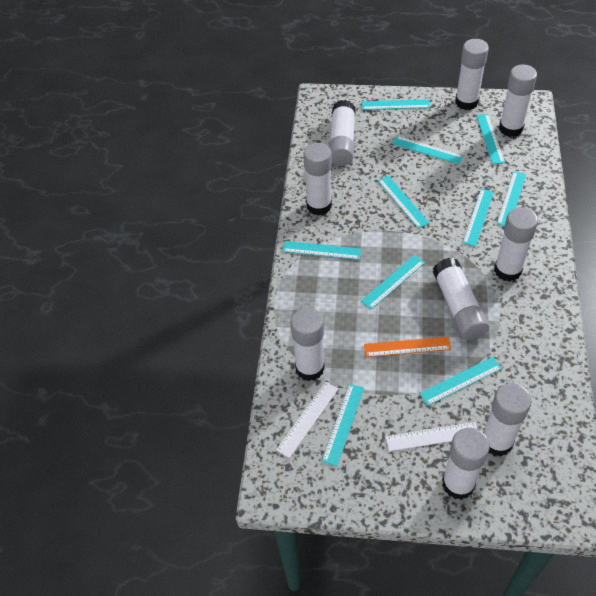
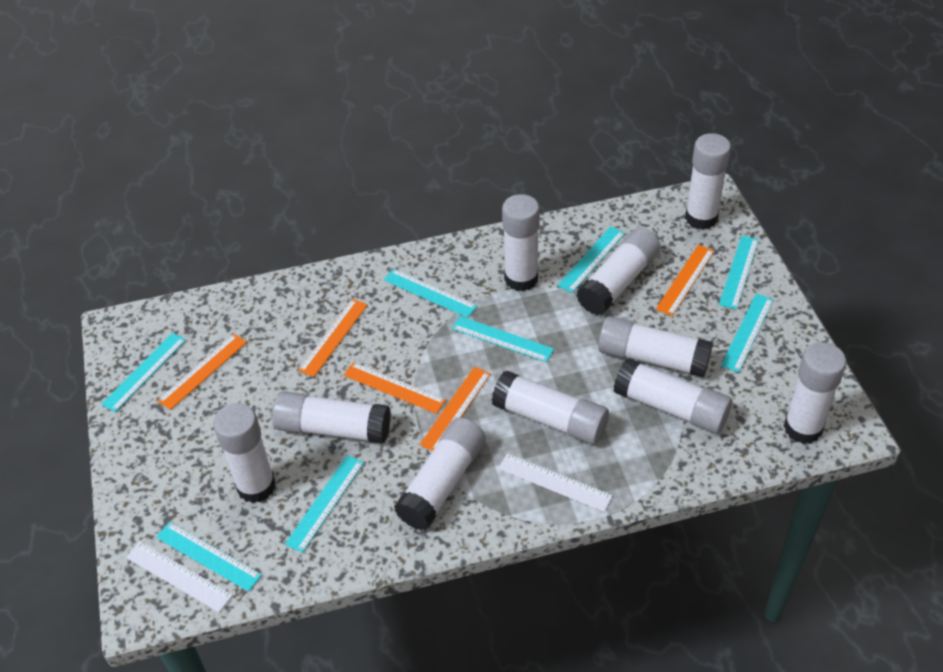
orange ruler: 1 -> 5
turquoise ruler: 10 -> 8
white glue stick: 9 -> 10

